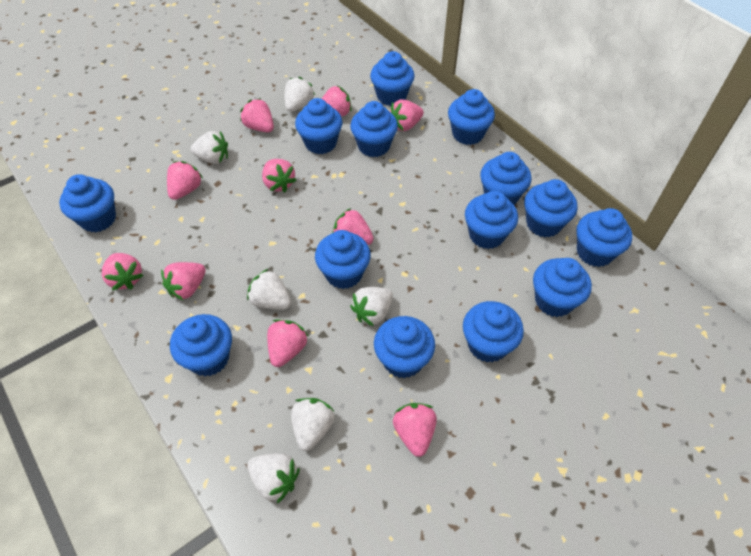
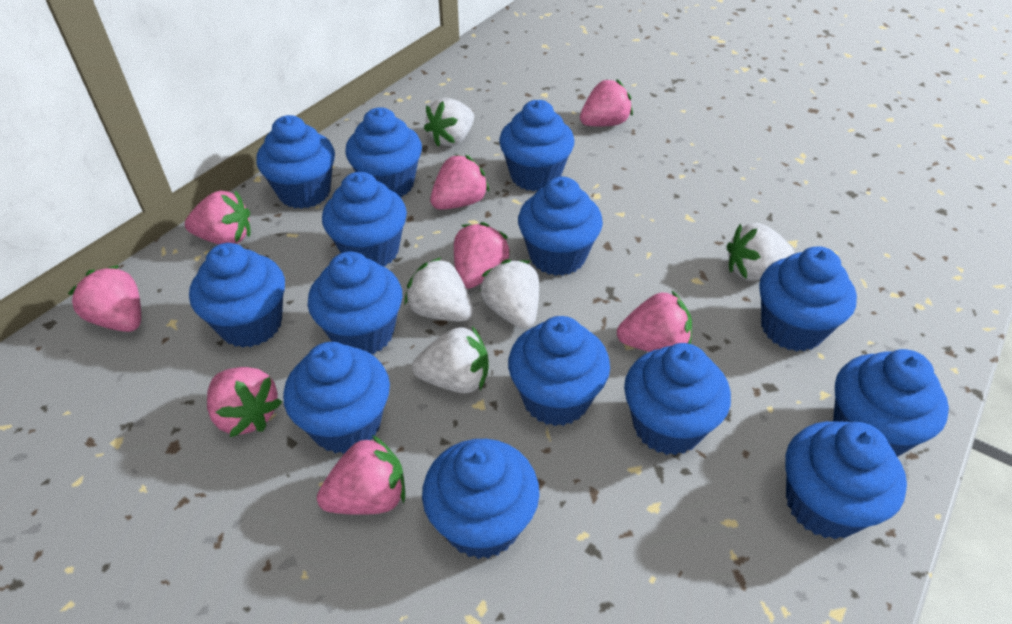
pink strawberry: 10 -> 8
white strawberry: 6 -> 5

